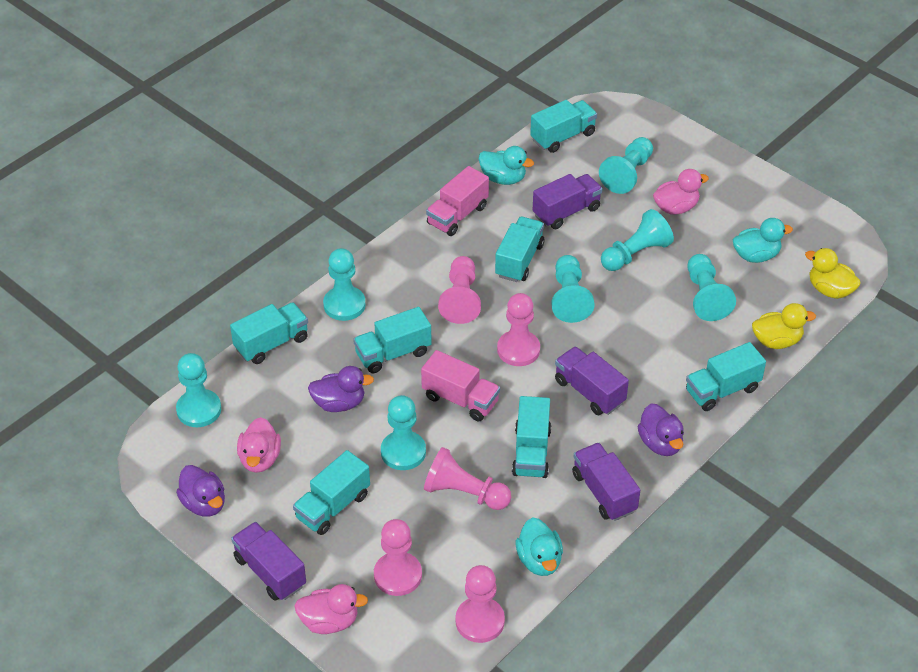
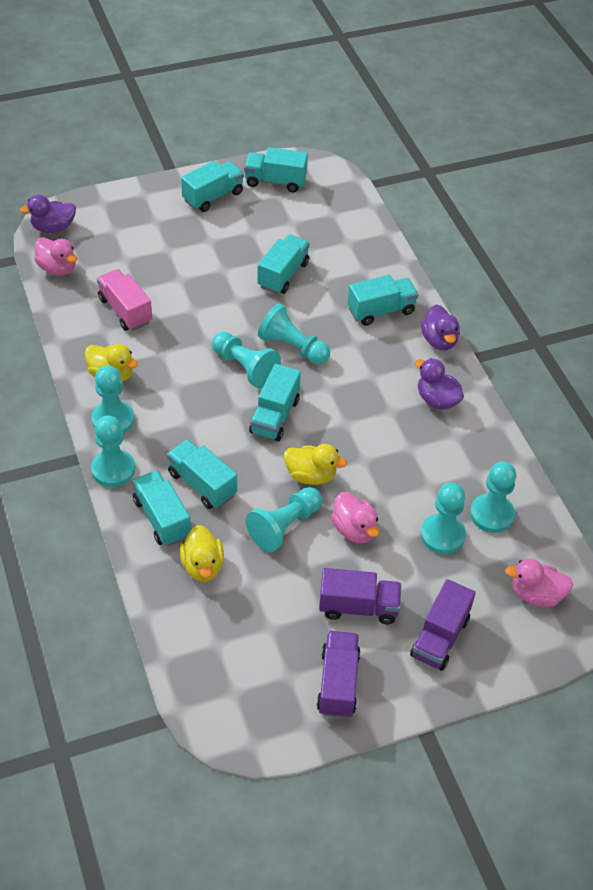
pink pawn: 5 -> 0
pink truck: 2 -> 1
purple truck: 4 -> 3
turquoise duck: 3 -> 0
yellow duck: 2 -> 3

